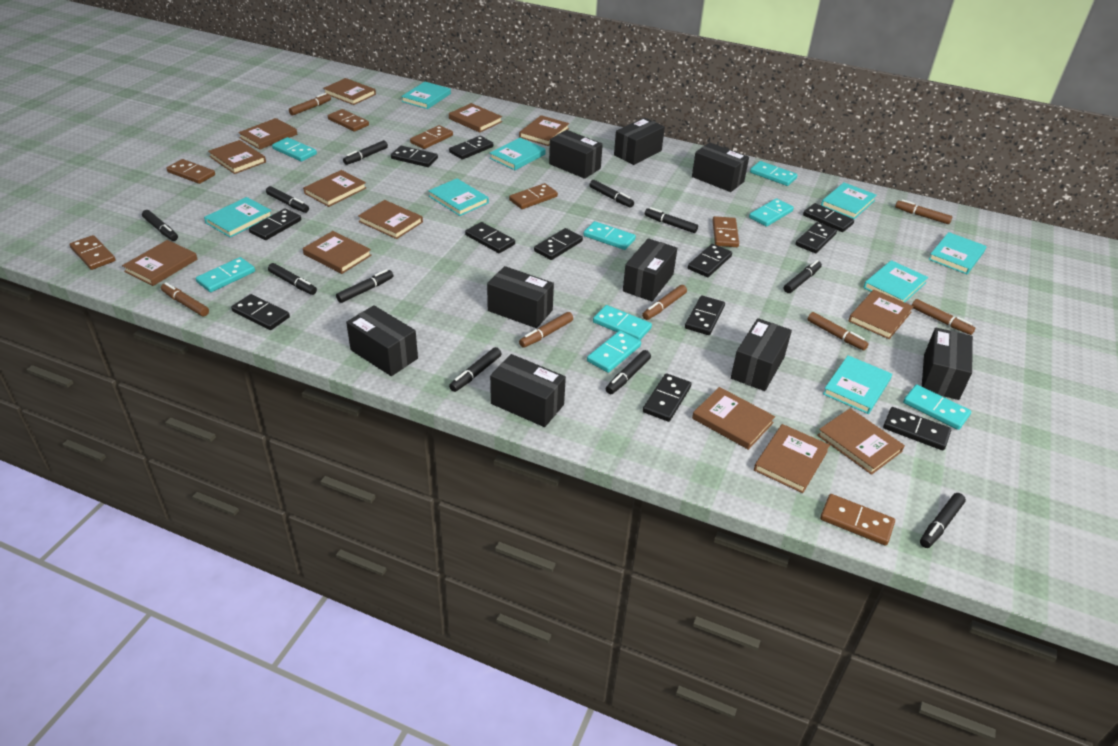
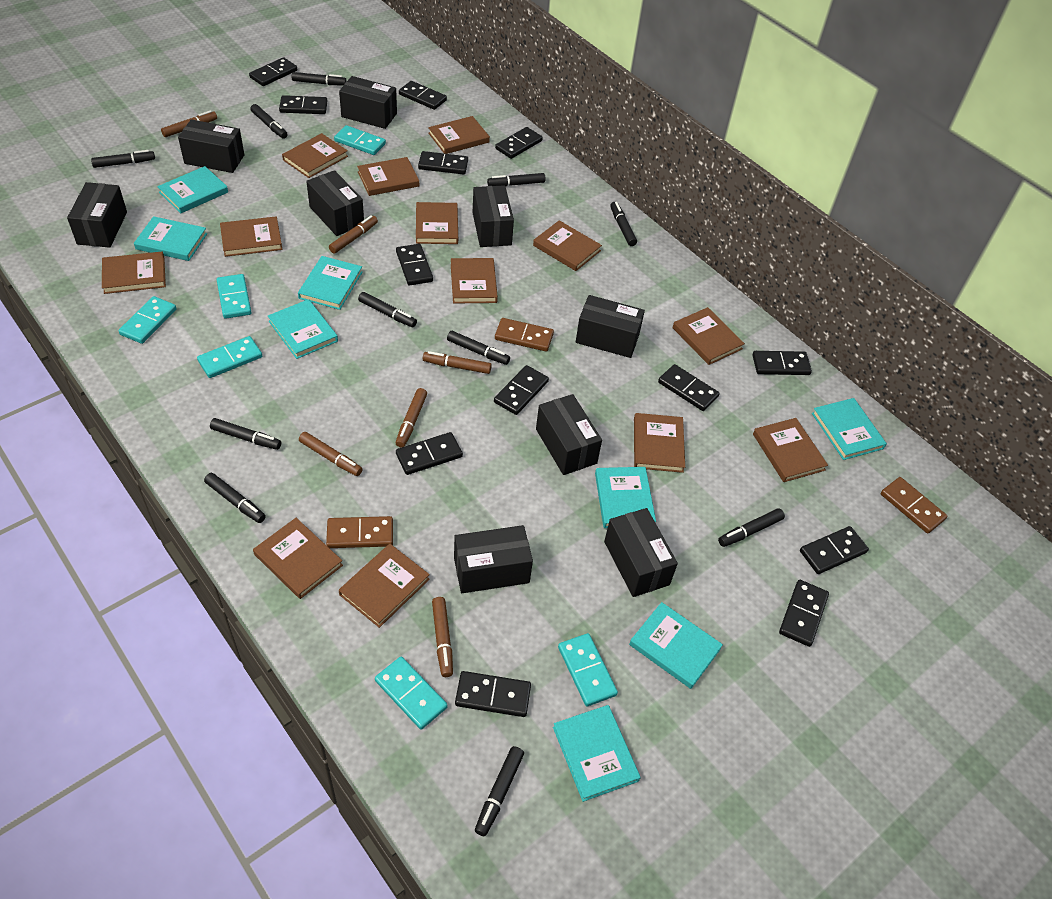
black domino: 12 -> 13
brown domino: 7 -> 3
brown marker: 7 -> 6
turquoise domino: 8 -> 6

